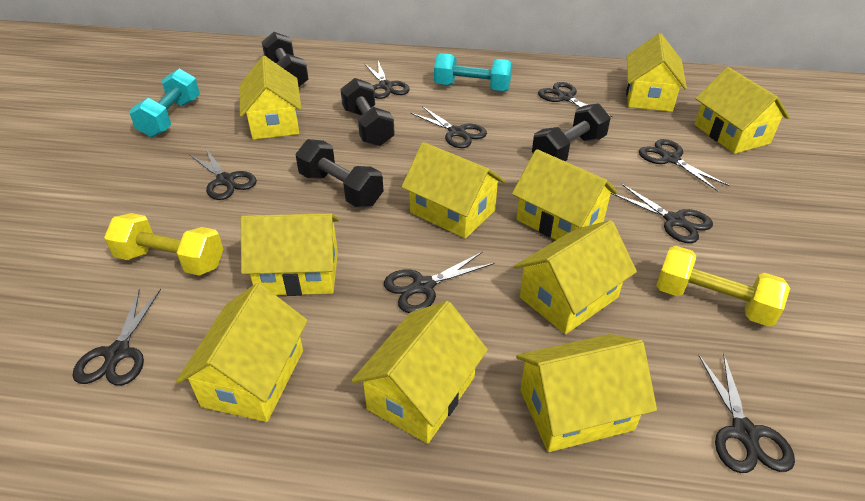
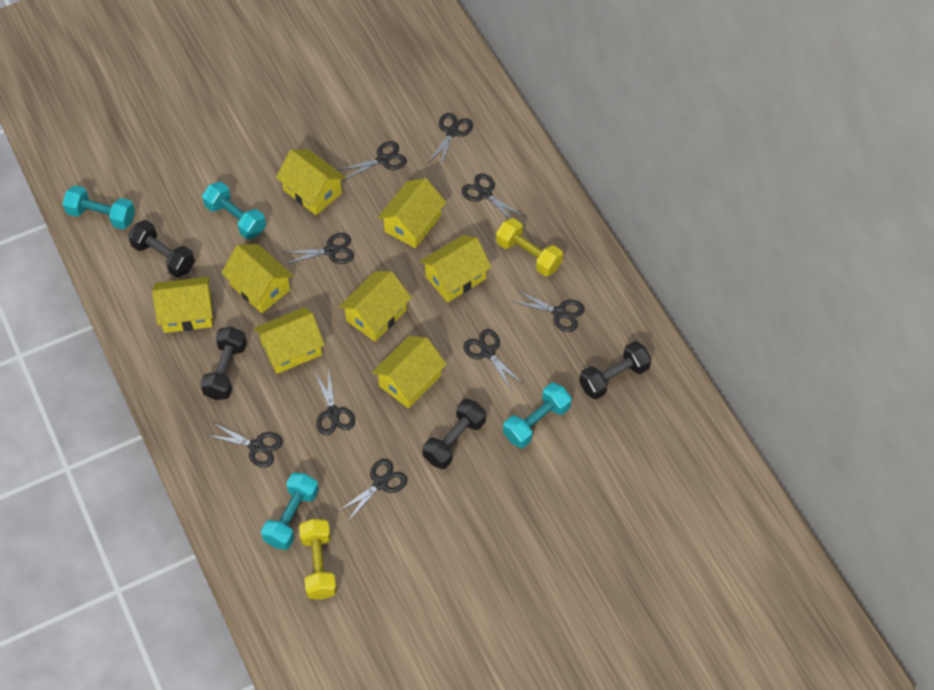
turquoise dumbbell: 2 -> 4
yellow house: 10 -> 8

